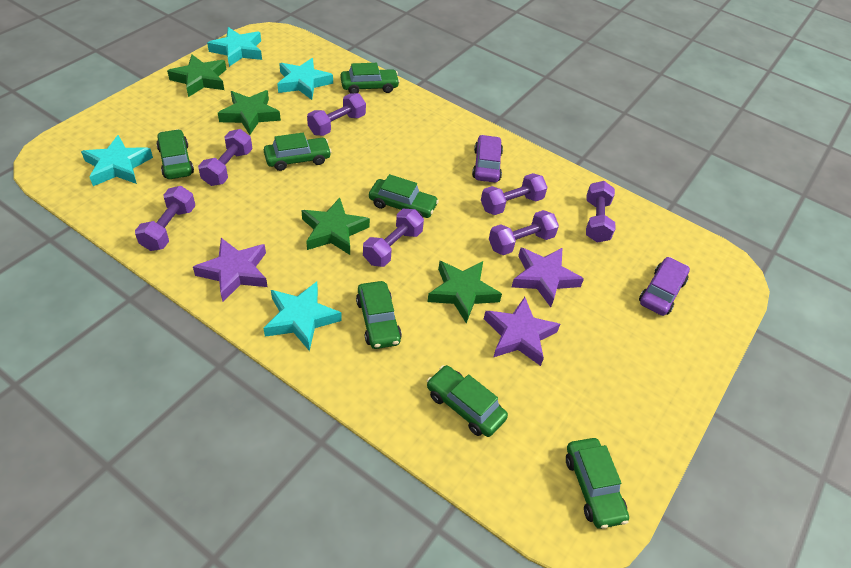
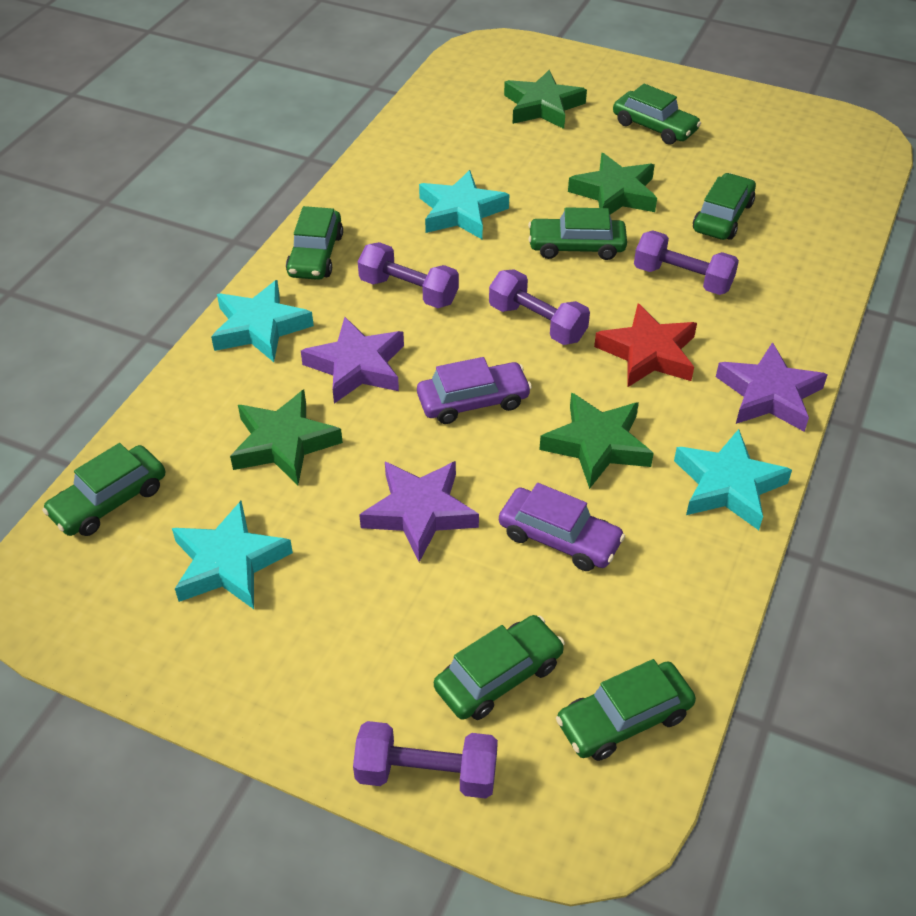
purple dumbbell: 7 -> 4
red star: 0 -> 1

